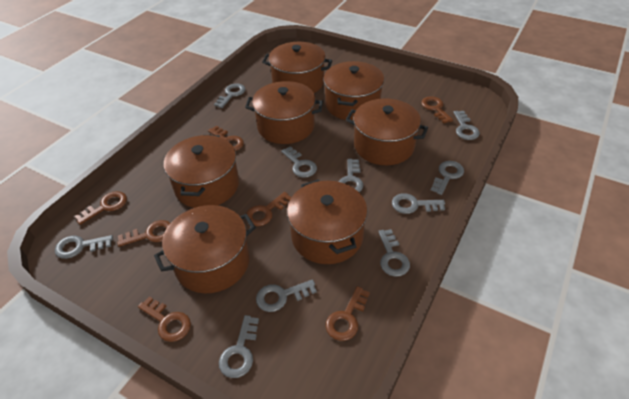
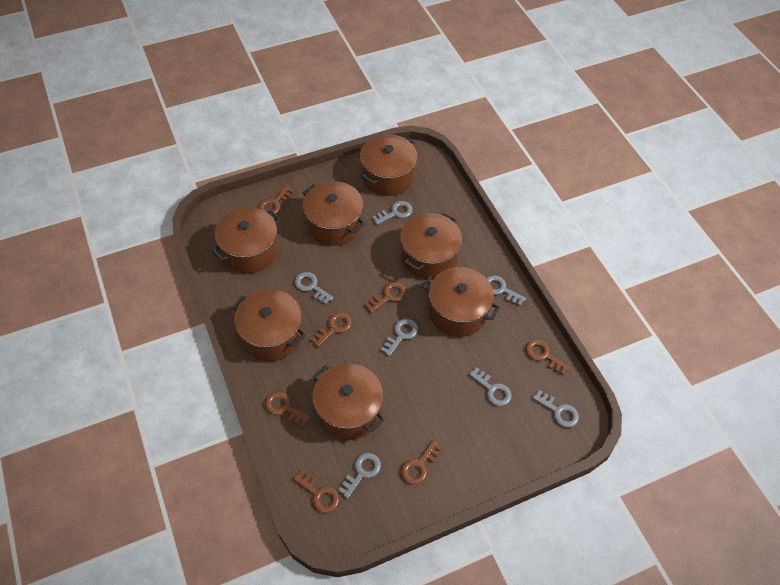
grey key: 10 -> 7

